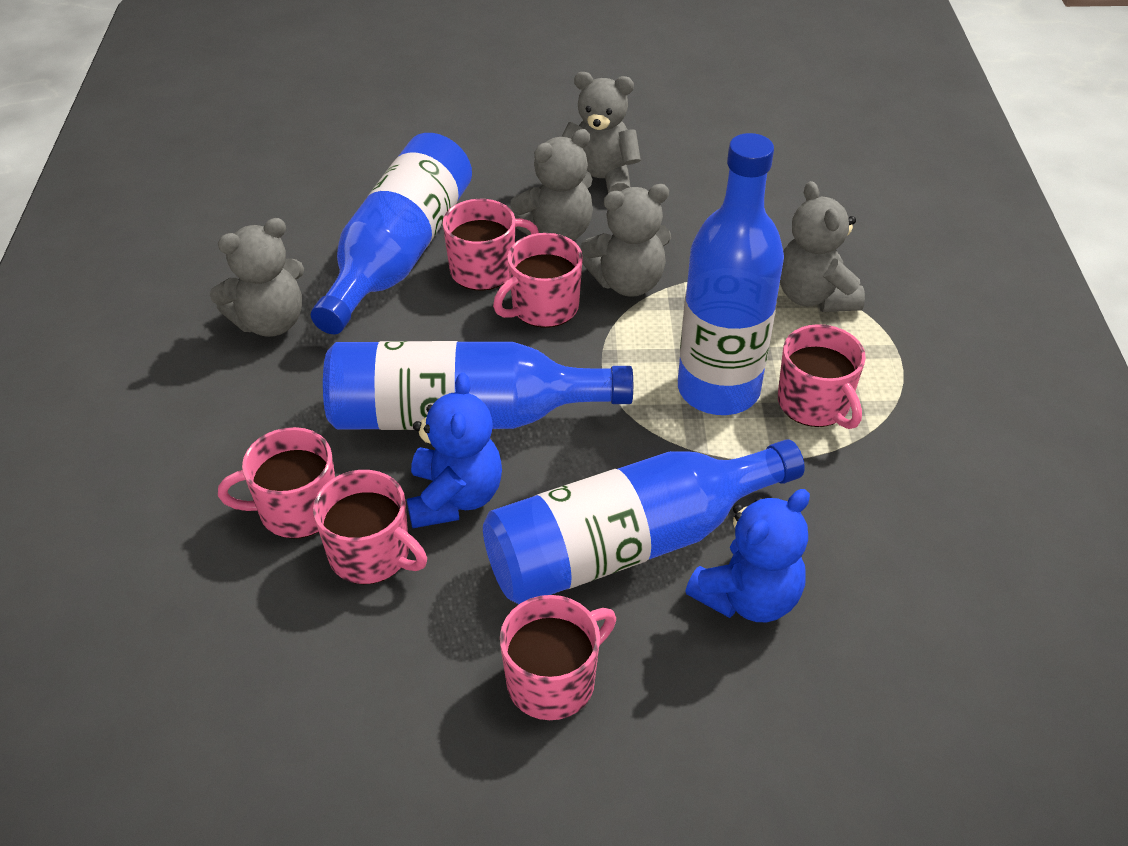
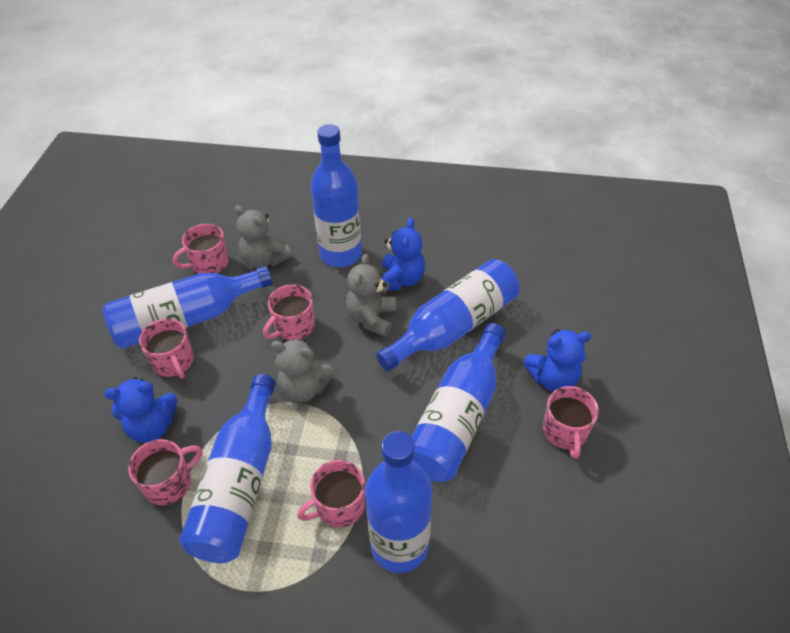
blue bottle: 4 -> 6
blue teddy bear: 2 -> 3
grey teddy bear: 5 -> 3

